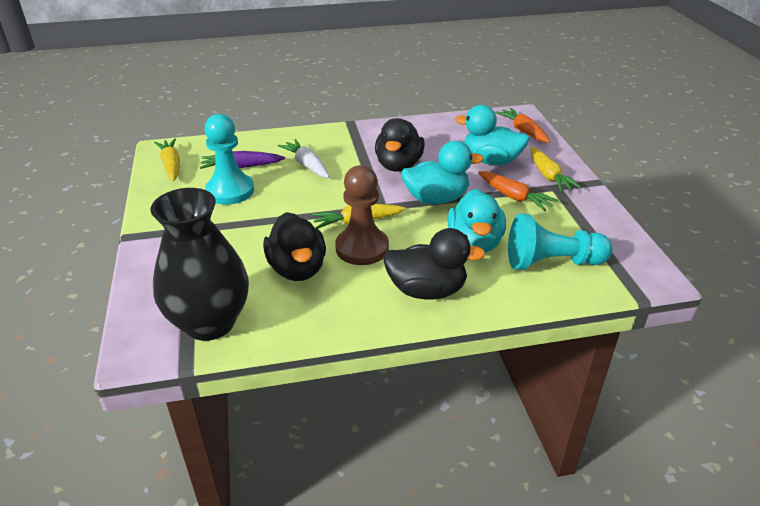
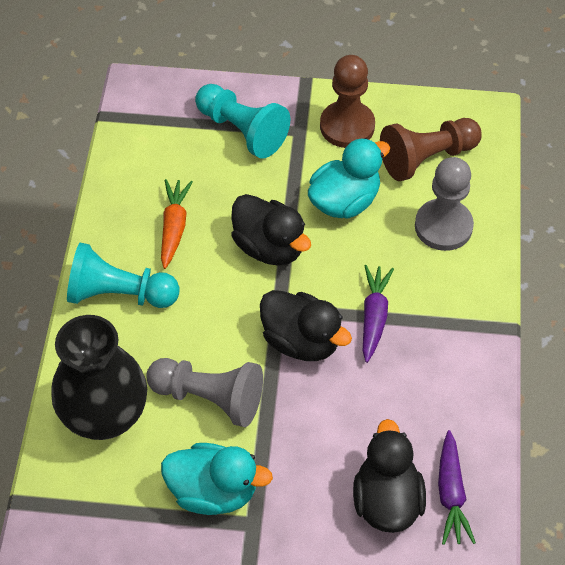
brown pawn: 1 -> 2
grey pawn: 0 -> 2
orange carrot: 2 -> 1
purple carrot: 1 -> 2
turquoise duck: 3 -> 2
white carrot: 1 -> 0
yellow carrot: 3 -> 0

